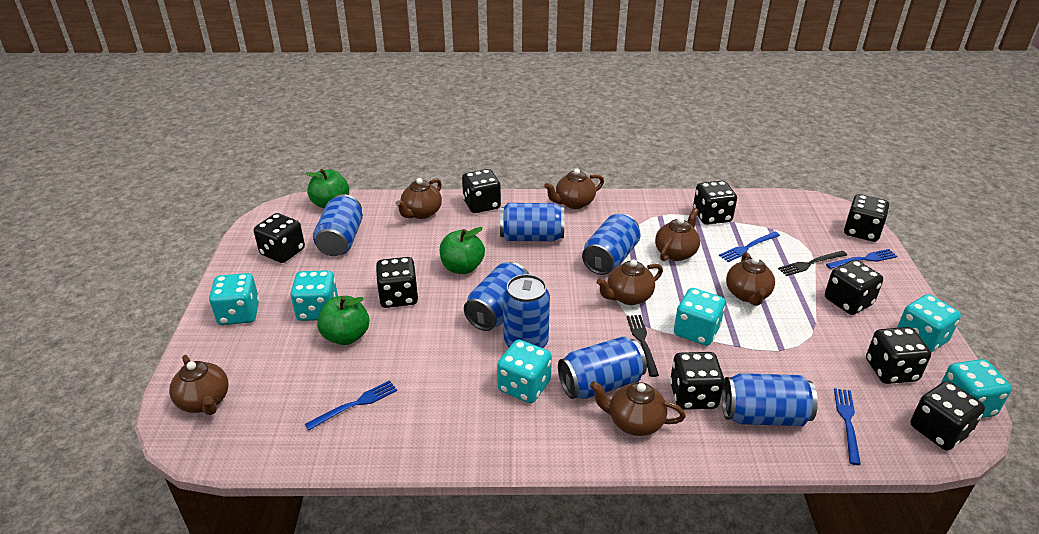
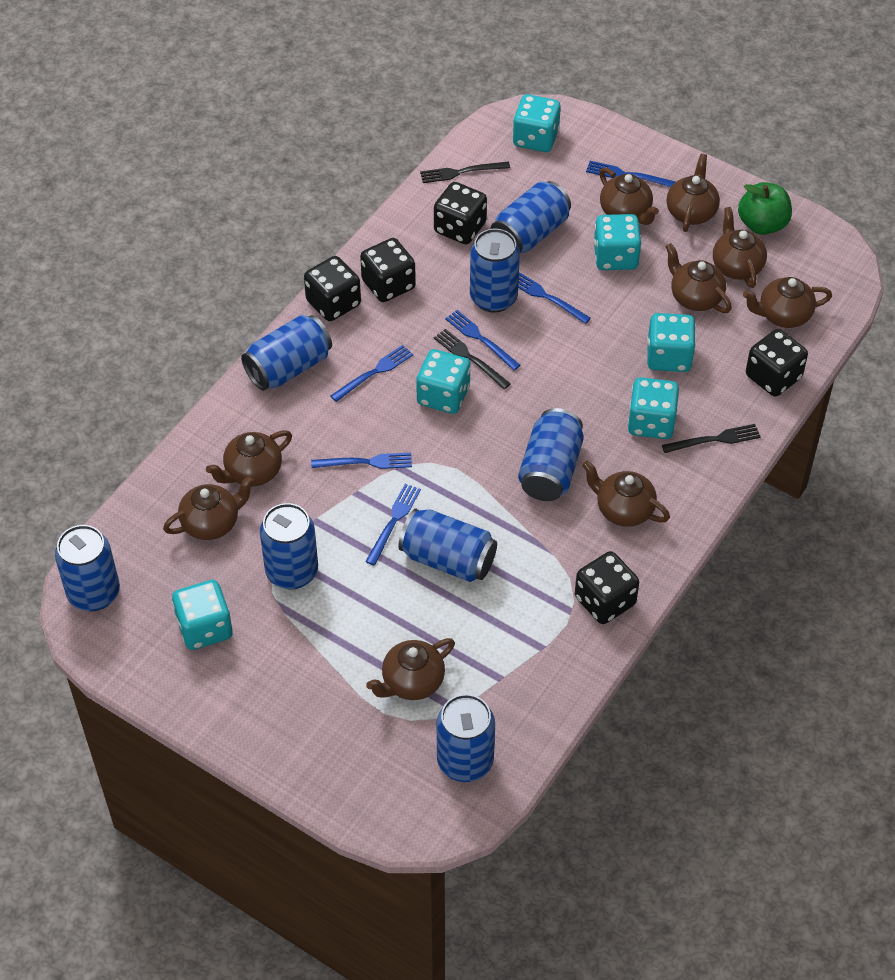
black dice: 9 -> 5
black fork: 2 -> 3
blue can: 7 -> 8
blue fork: 4 -> 6
brown teapot: 7 -> 9
green apple: 3 -> 1

